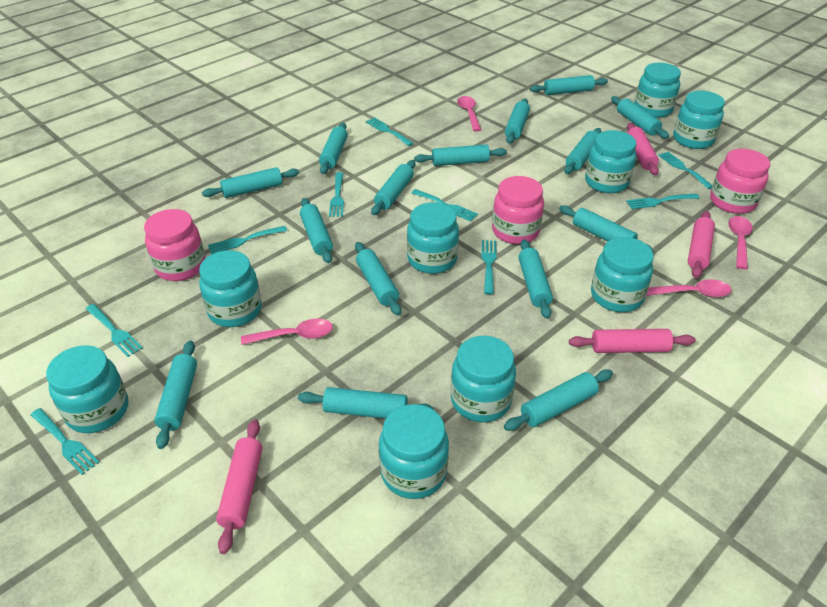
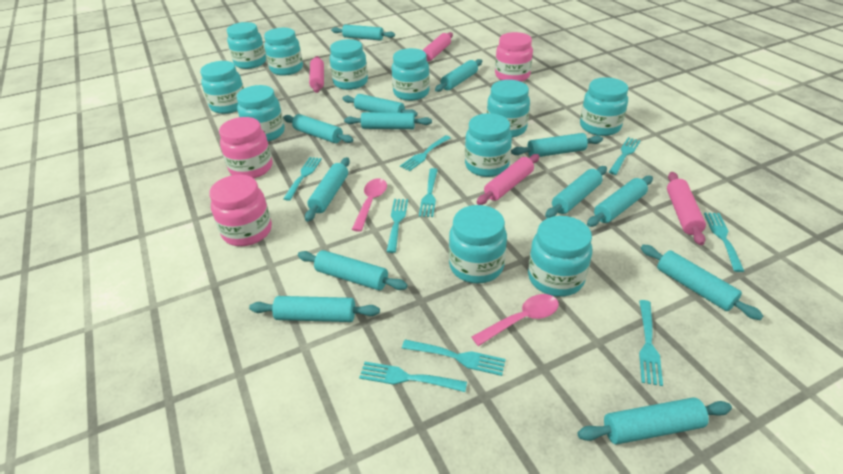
pink spoon: 4 -> 2
turquoise jar: 9 -> 11
turquoise rolling pin: 15 -> 13

